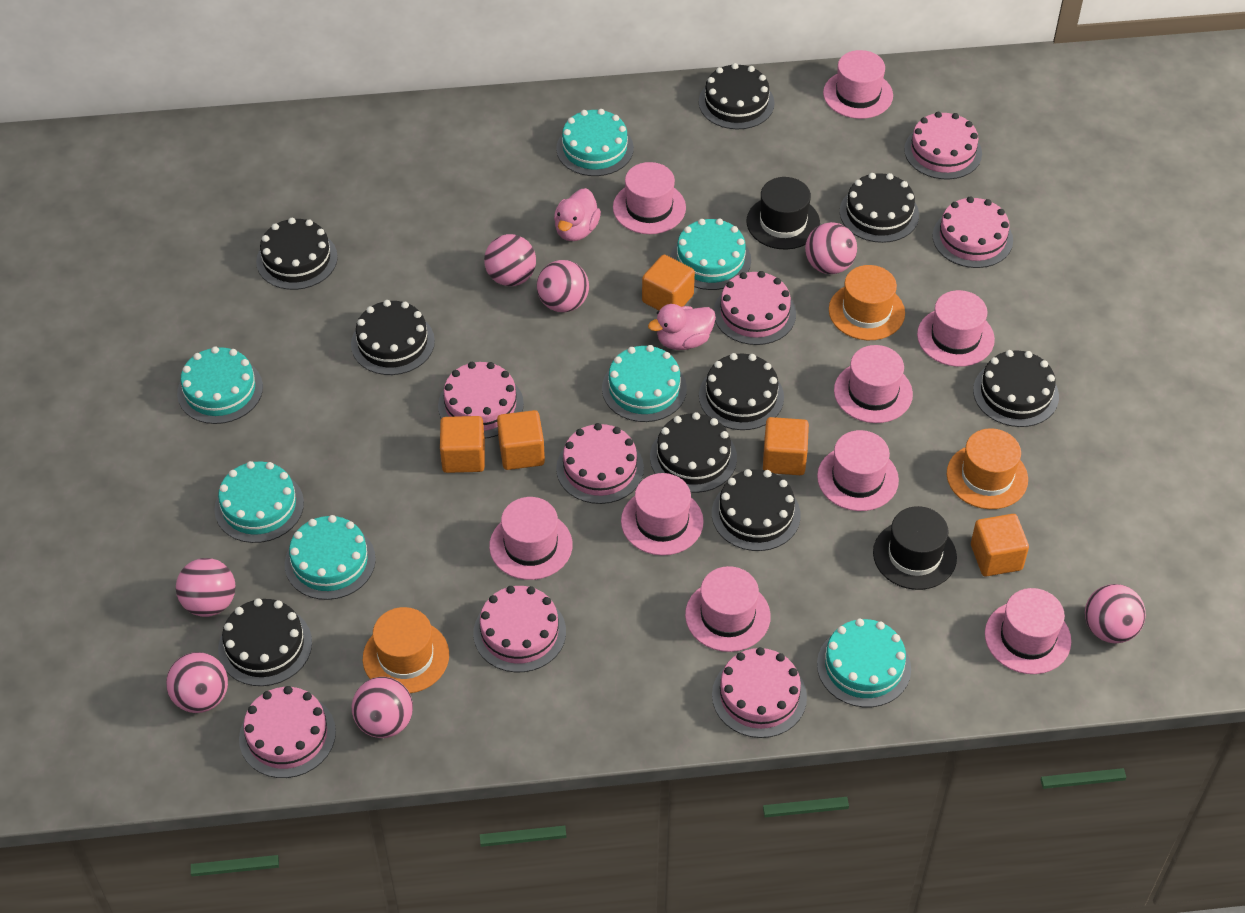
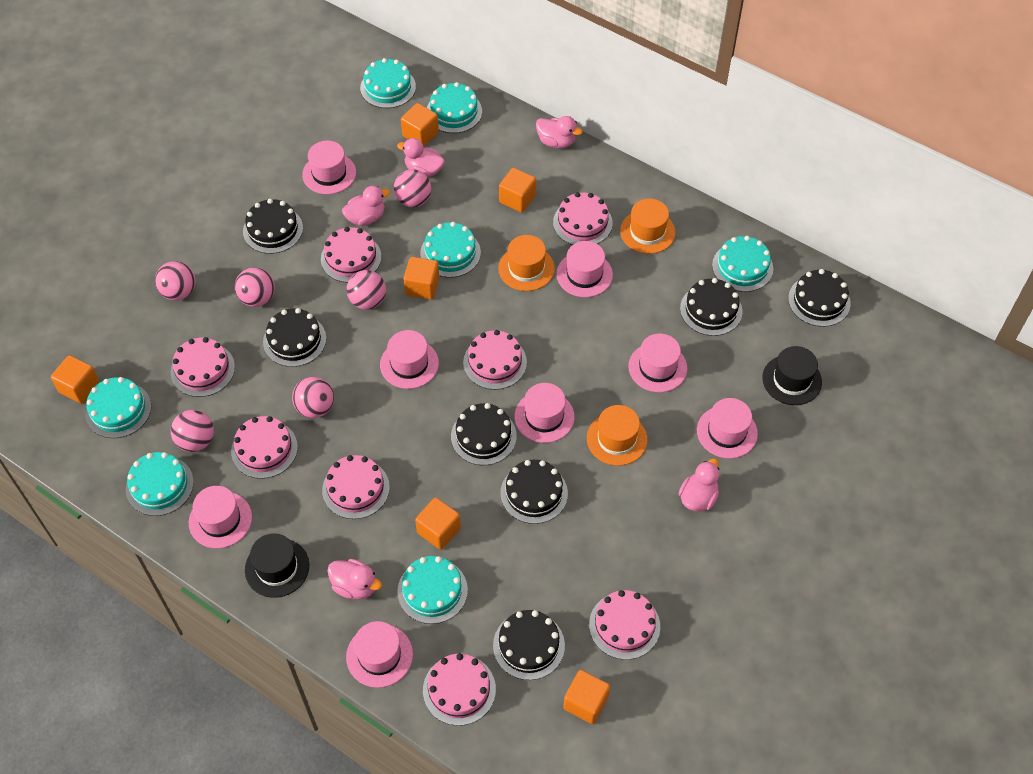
black cake: 9 -> 7
orange cube: 5 -> 6
pink ball: 7 -> 6
pink duck: 2 -> 5
pink hat: 9 -> 8

